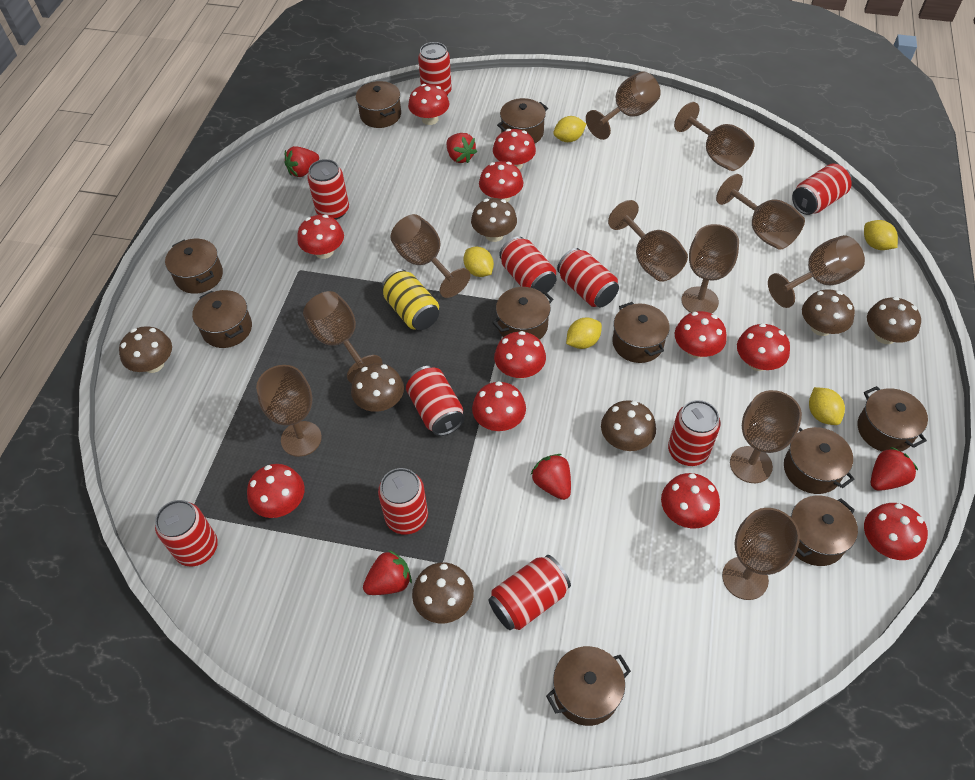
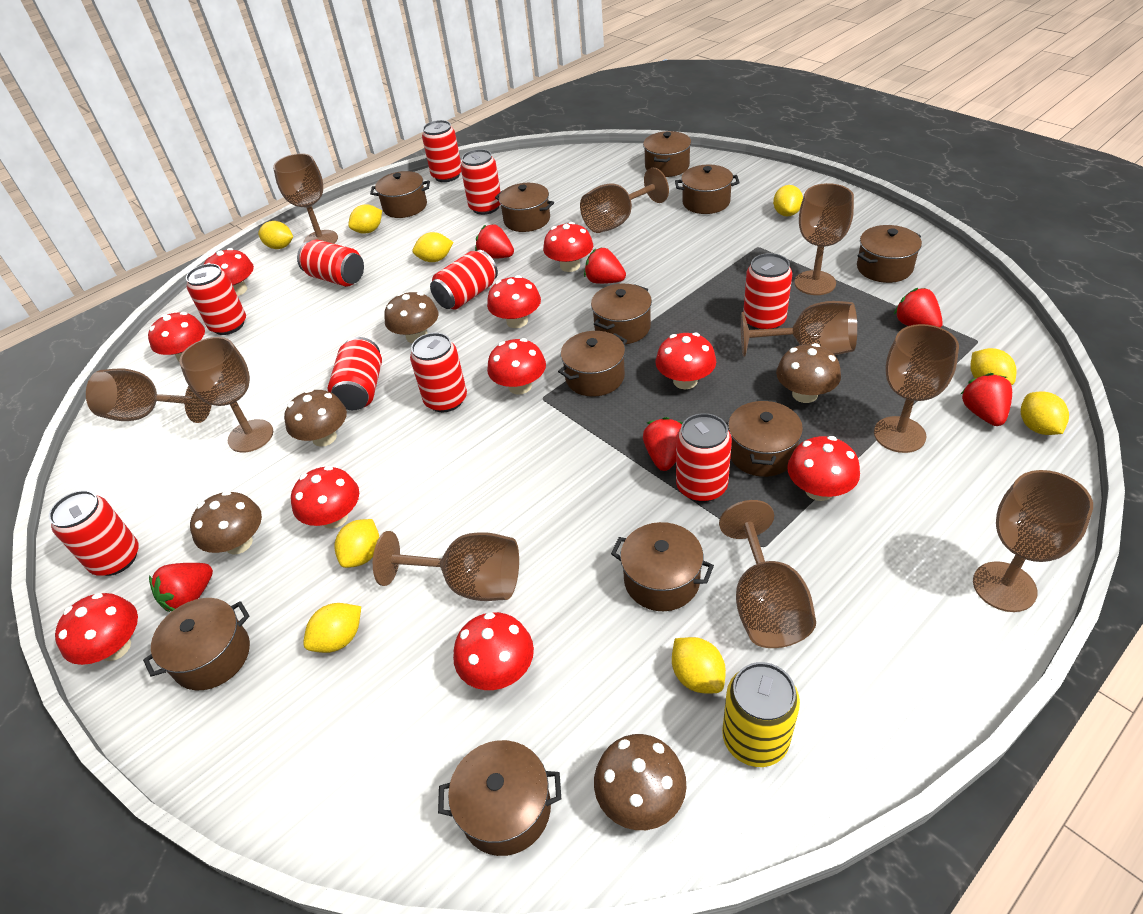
brown goblet: 11 -> 10
brown mushroom: 7 -> 5
brown pot: 10 -> 11
red mushroom: 11 -> 10
red strawberry: 5 -> 6
yellow lemon: 5 -> 9

